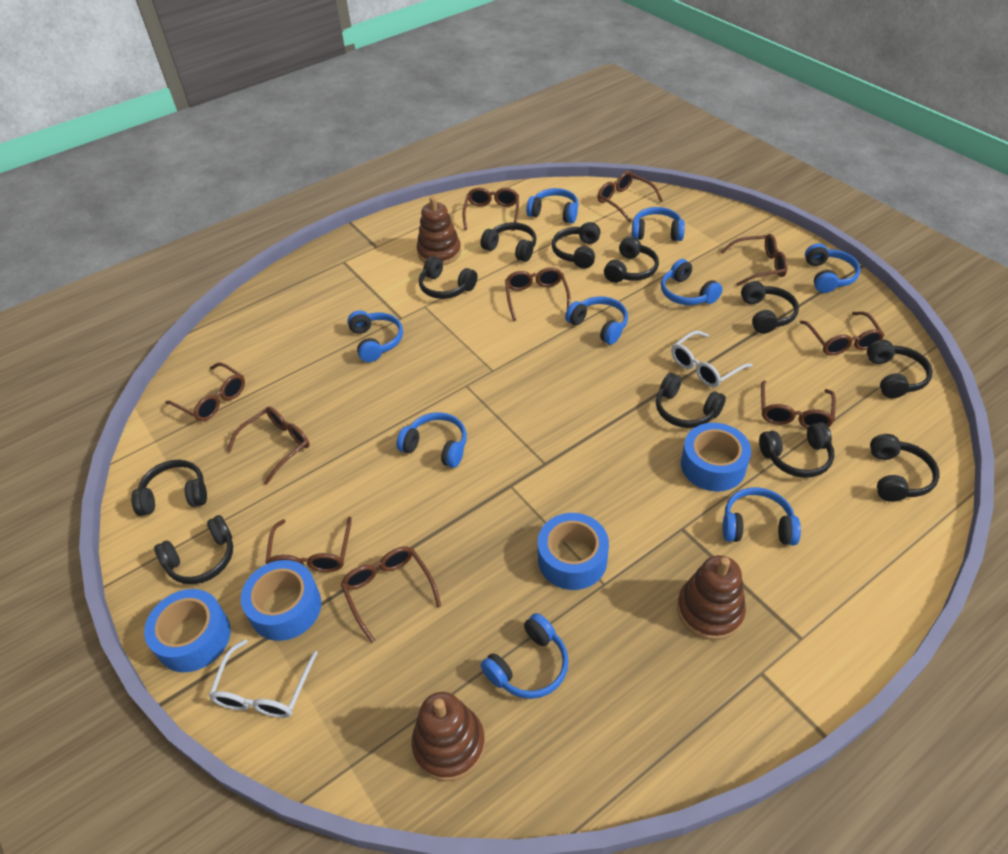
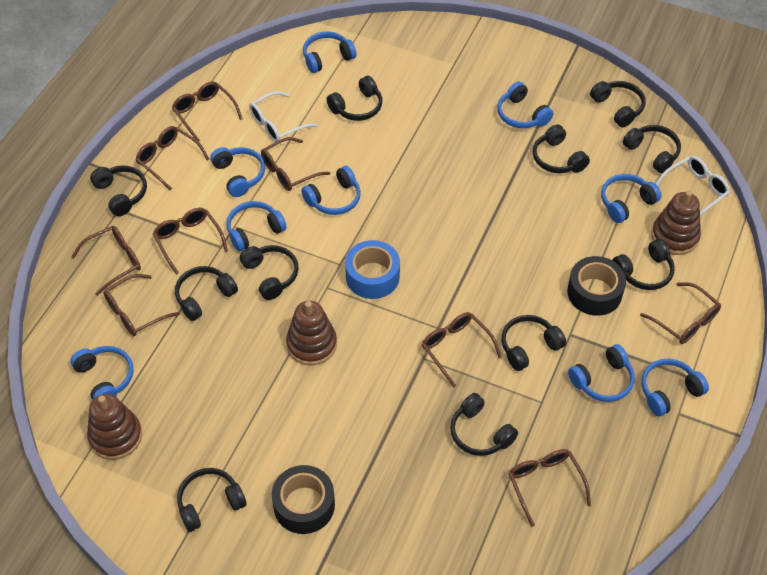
black tape: 0 -> 2
blue tape: 4 -> 1
brown glasses: 10 -> 9

